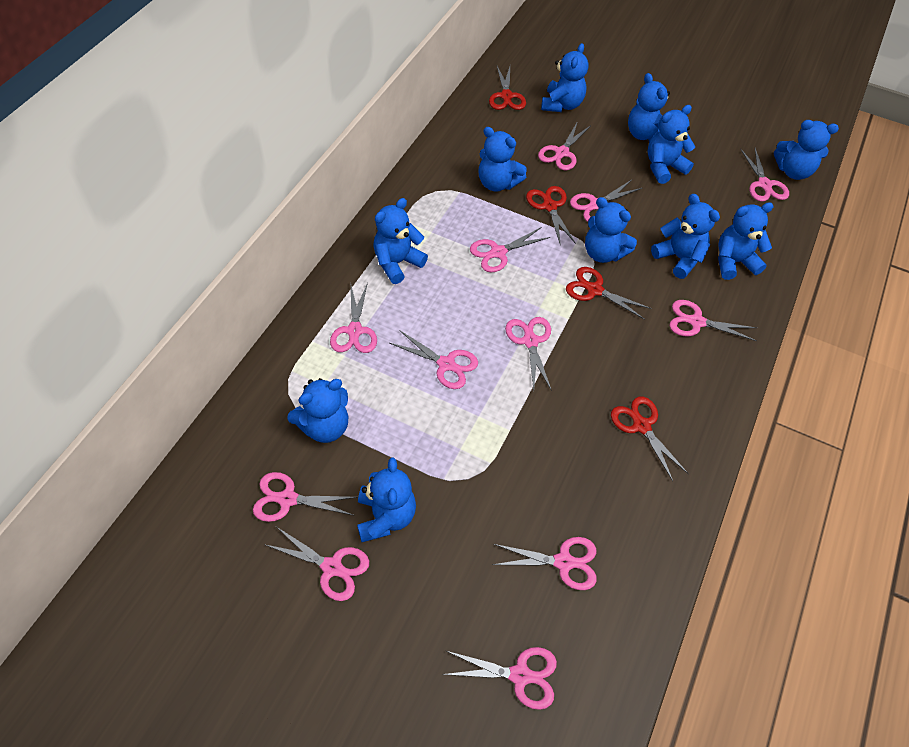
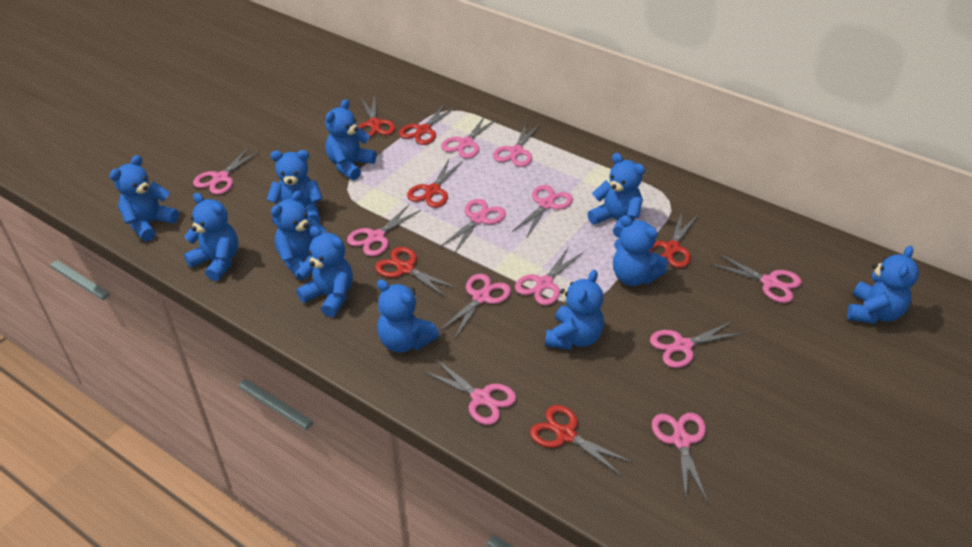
red scissors: 4 -> 6

